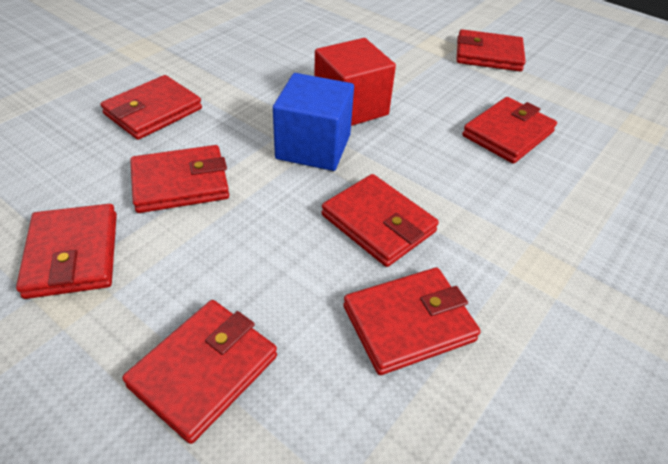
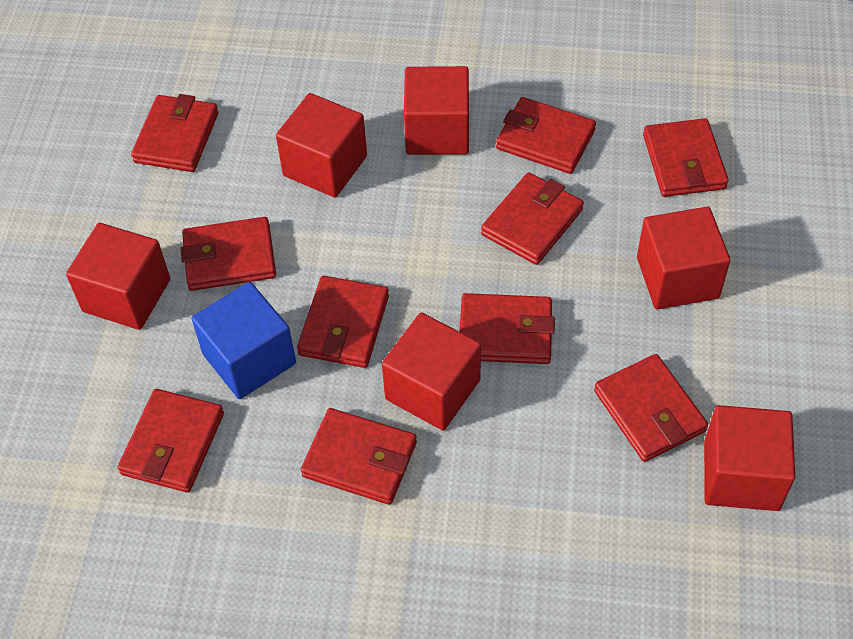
red cube: 1 -> 6
red wallet: 8 -> 10

